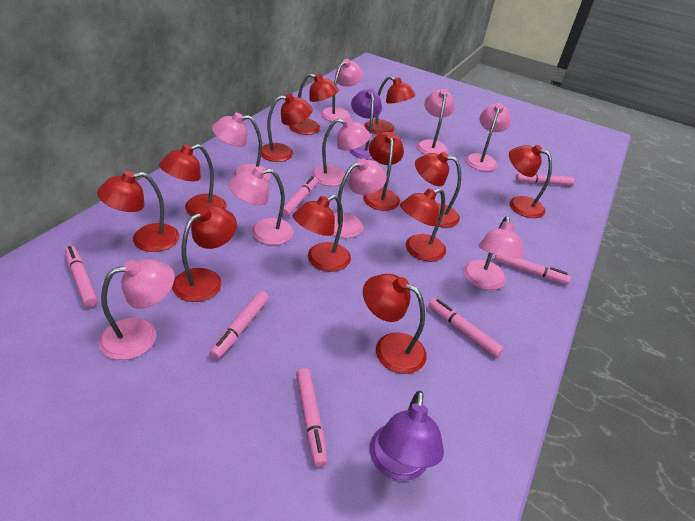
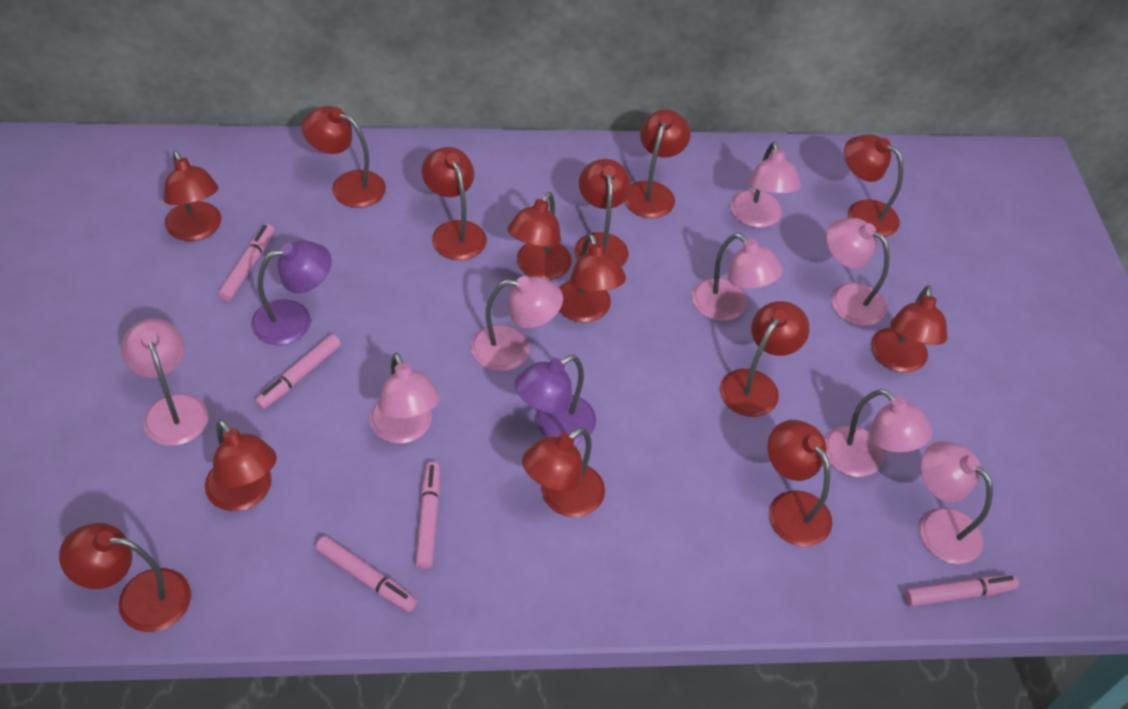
pink lamp: 9 -> 8
pink marker: 7 -> 5
red lamp: 12 -> 14

